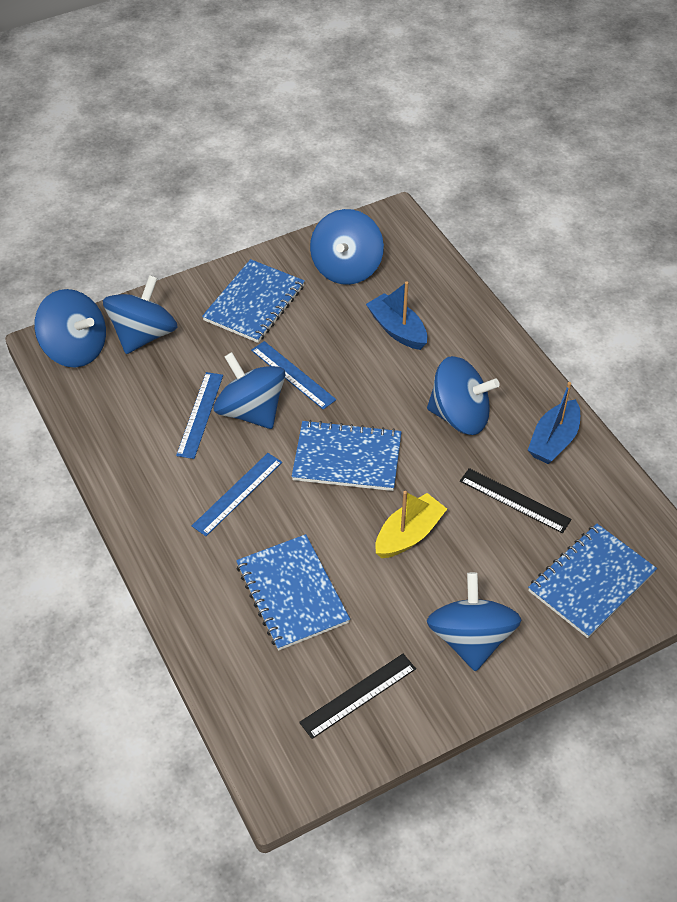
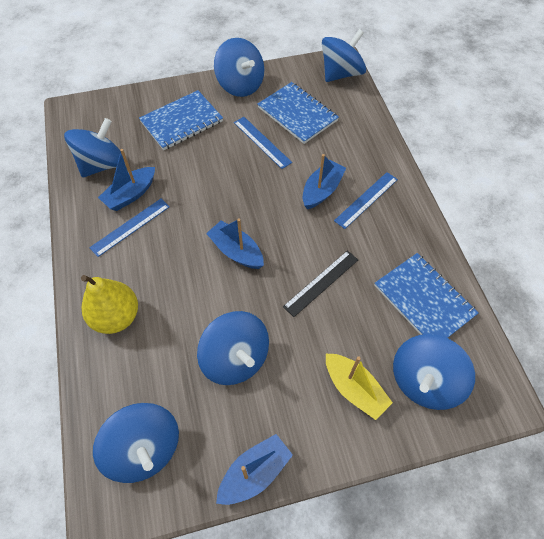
black ruler: 2 -> 1
blue boat: 2 -> 4
blue notebook: 4 -> 3
yellow pear: 0 -> 1

